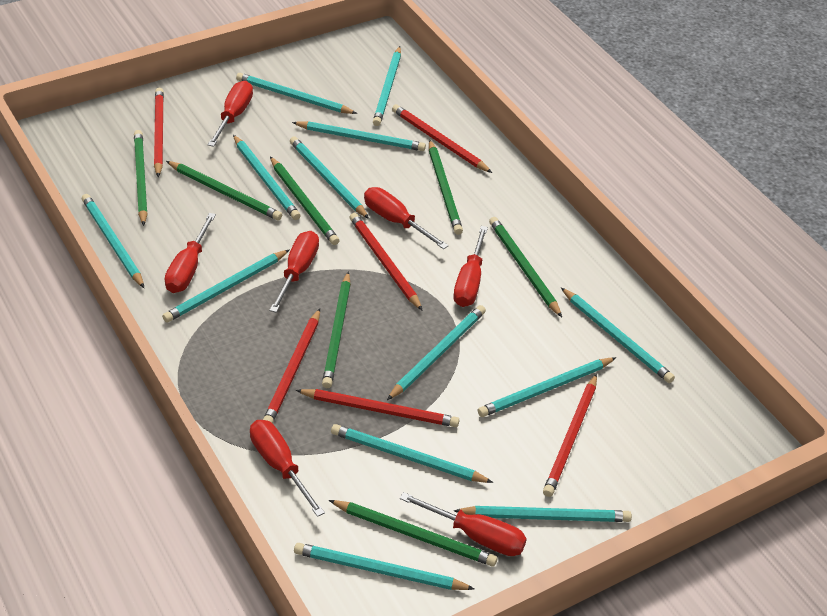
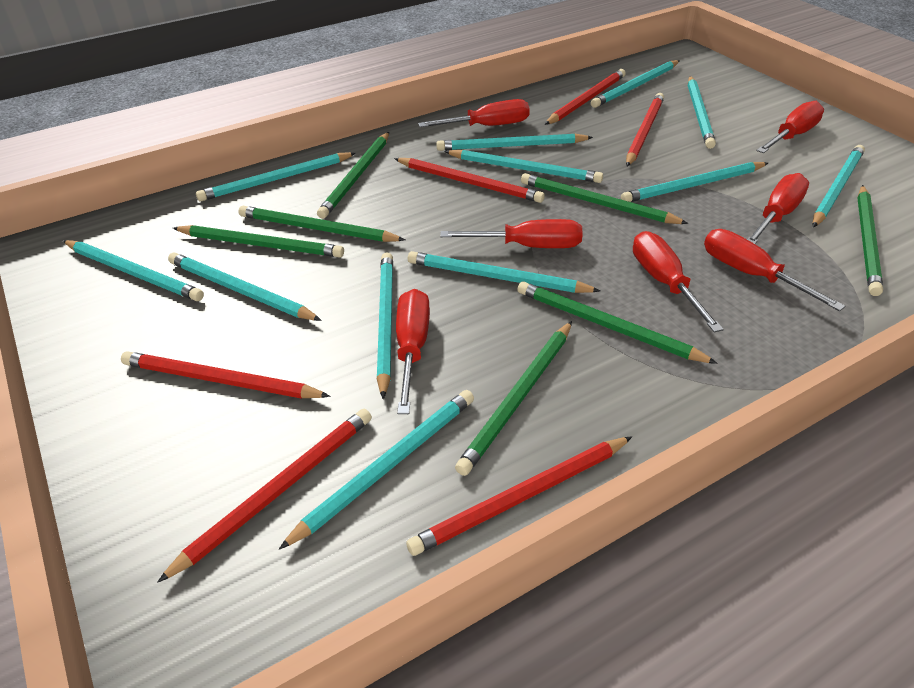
turquoise pencil: 13 -> 12

